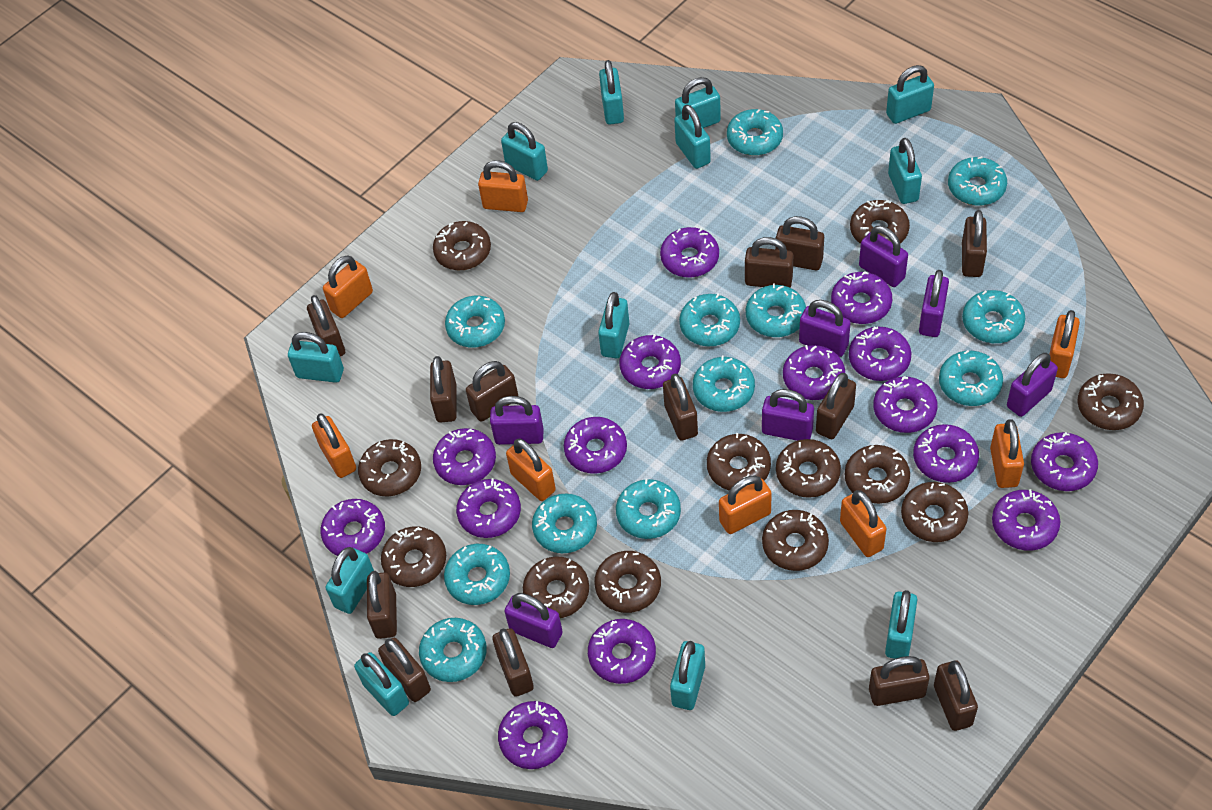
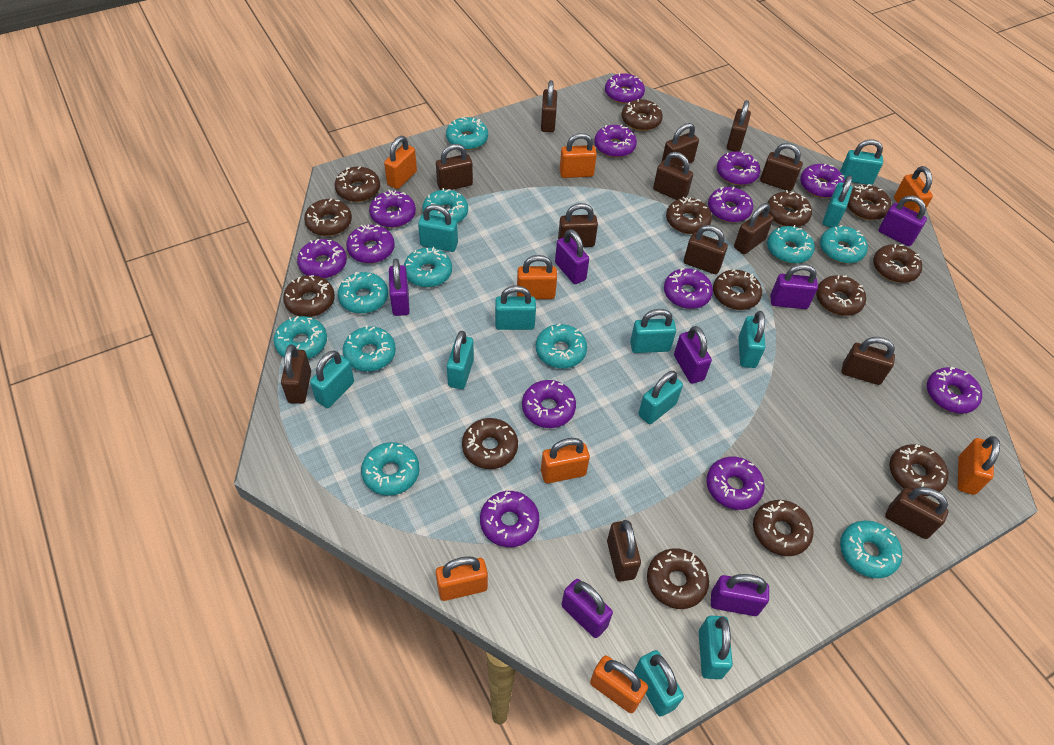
brown donut: 12 -> 14
purple donut: 15 -> 13
turquoise donut: 12 -> 11
turquoise padlock: 12 -> 11

